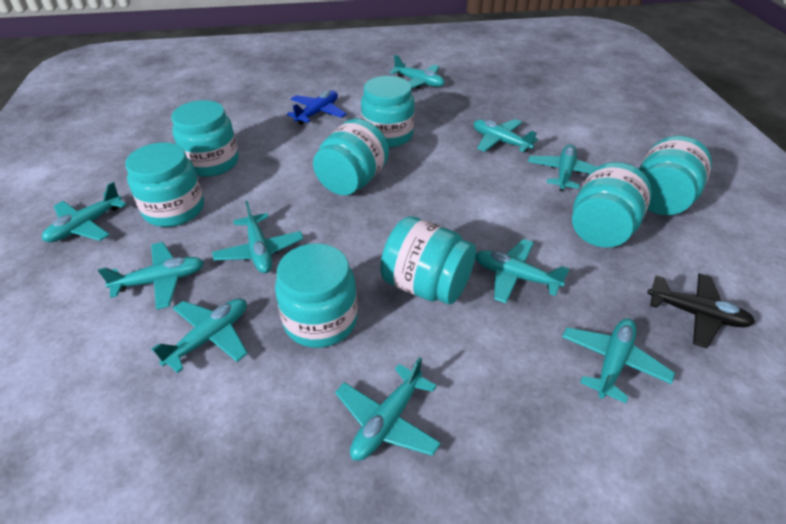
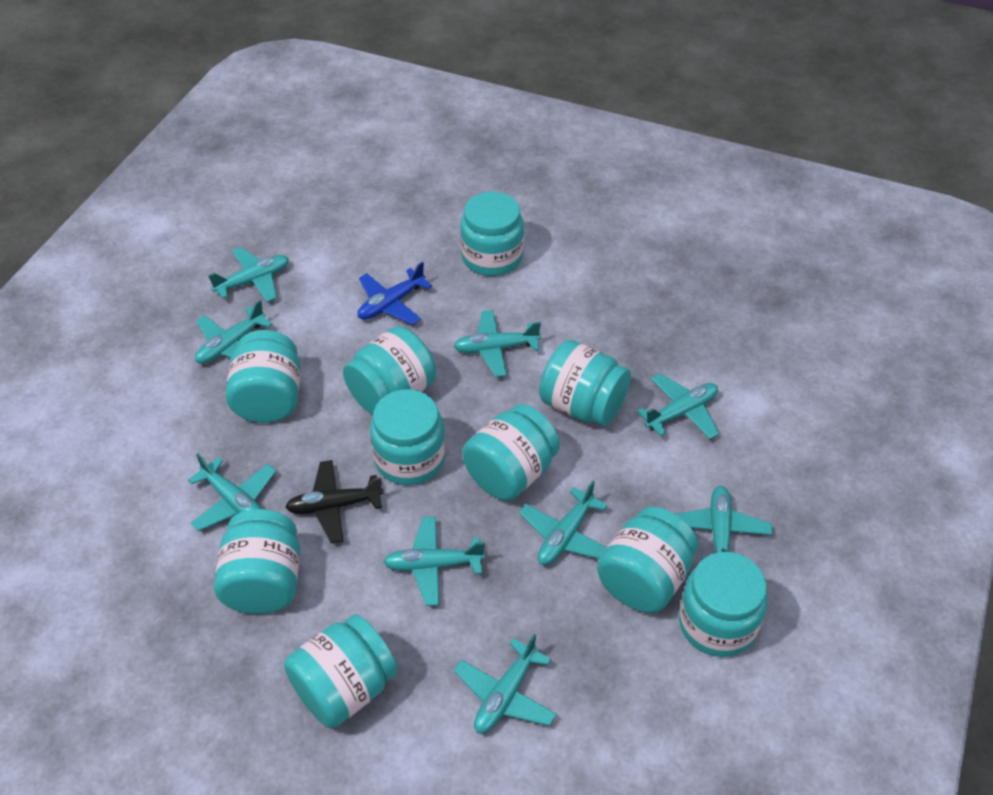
turquoise jar: 8 -> 10
turquoise plane: 10 -> 9

